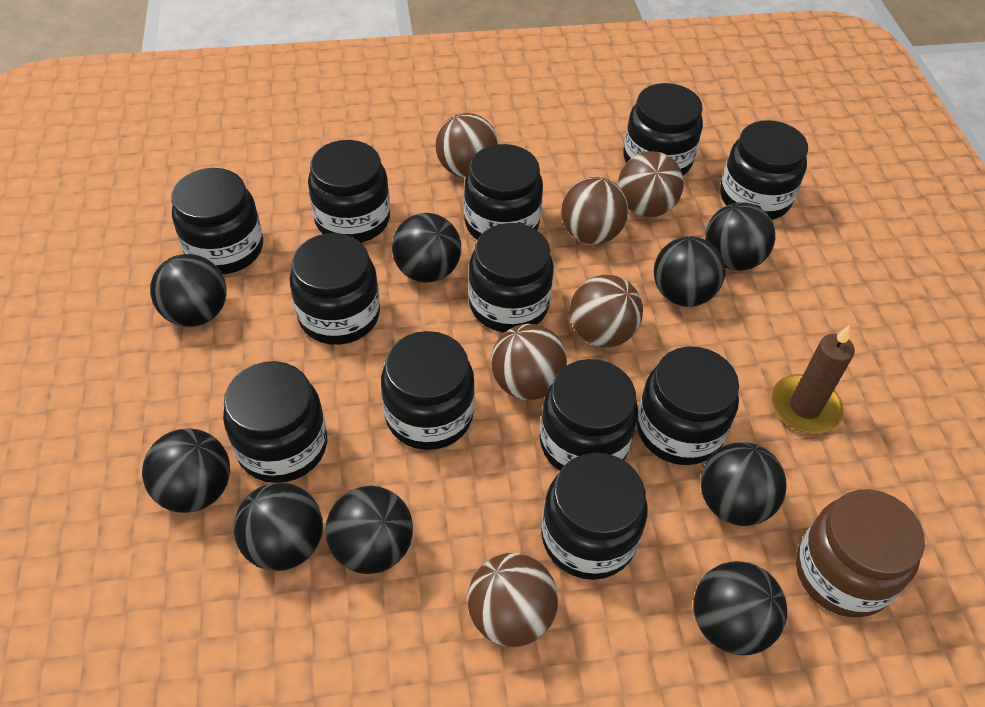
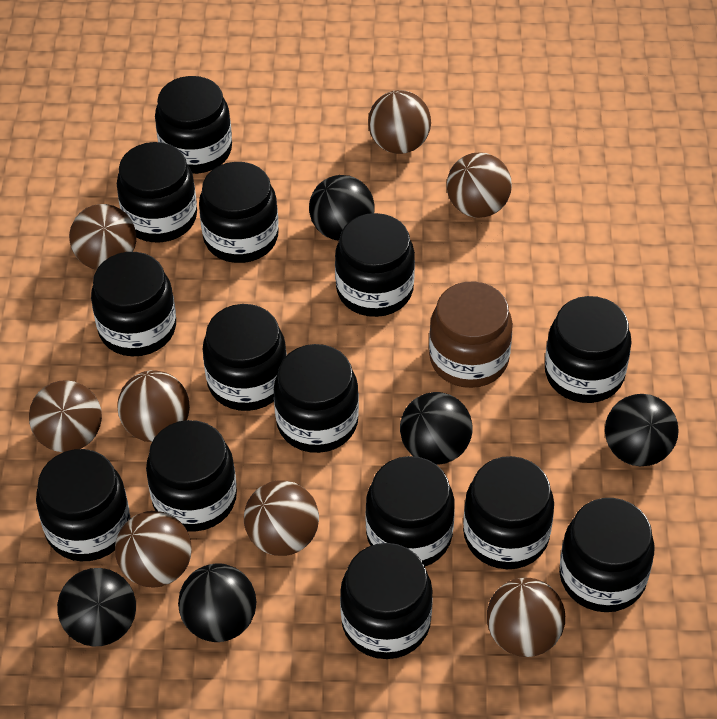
black ball: 9 -> 5
black jar: 12 -> 14
brown ball: 6 -> 8
brown candle: 1 -> 0

